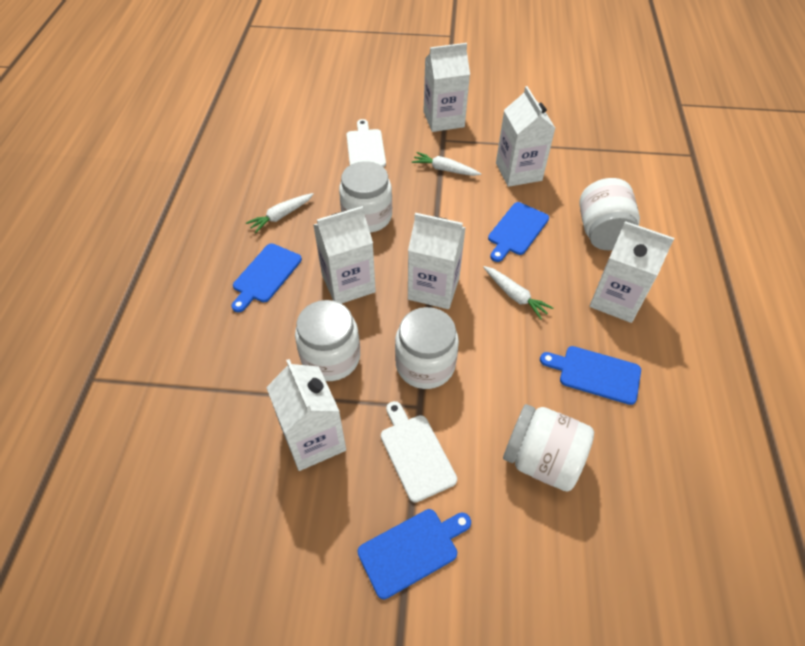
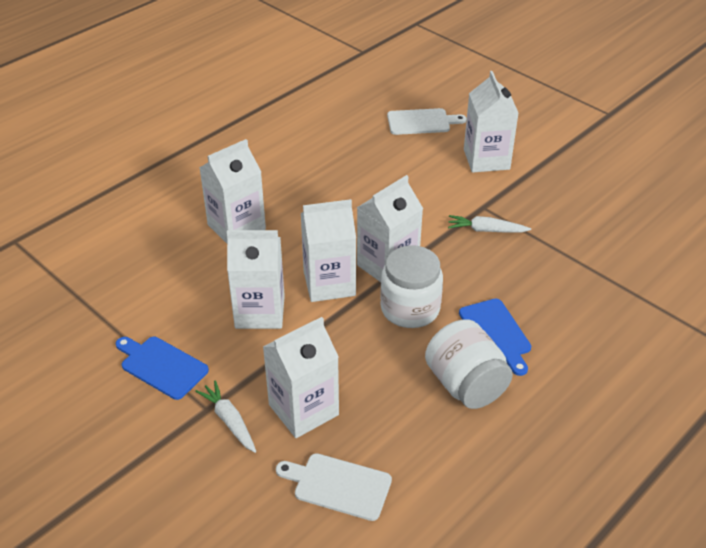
blue cutting board: 4 -> 2
white carrot: 3 -> 2
white jar: 5 -> 2

